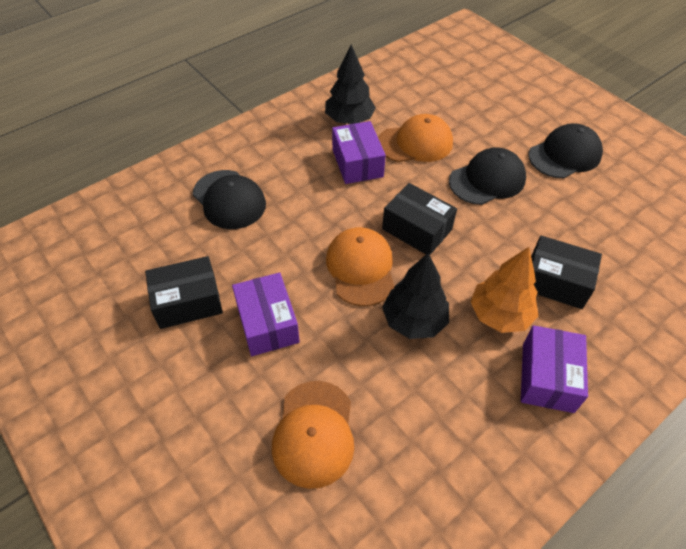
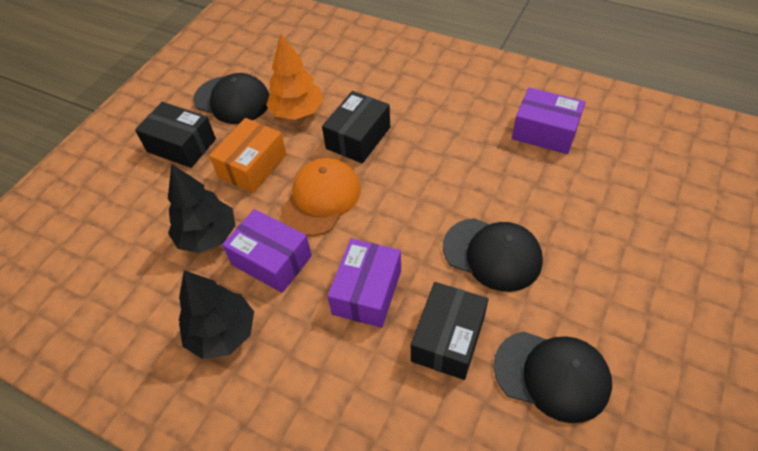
orange box: 0 -> 1
orange cap: 3 -> 1

